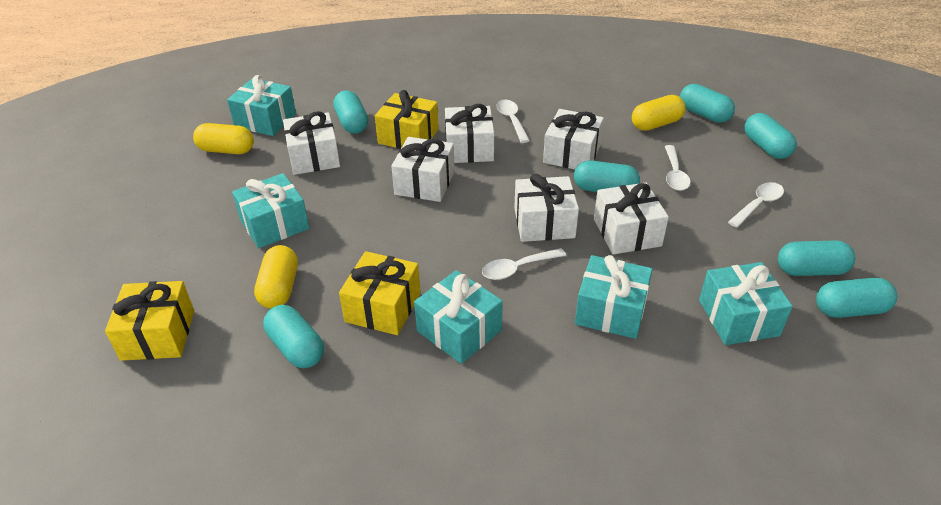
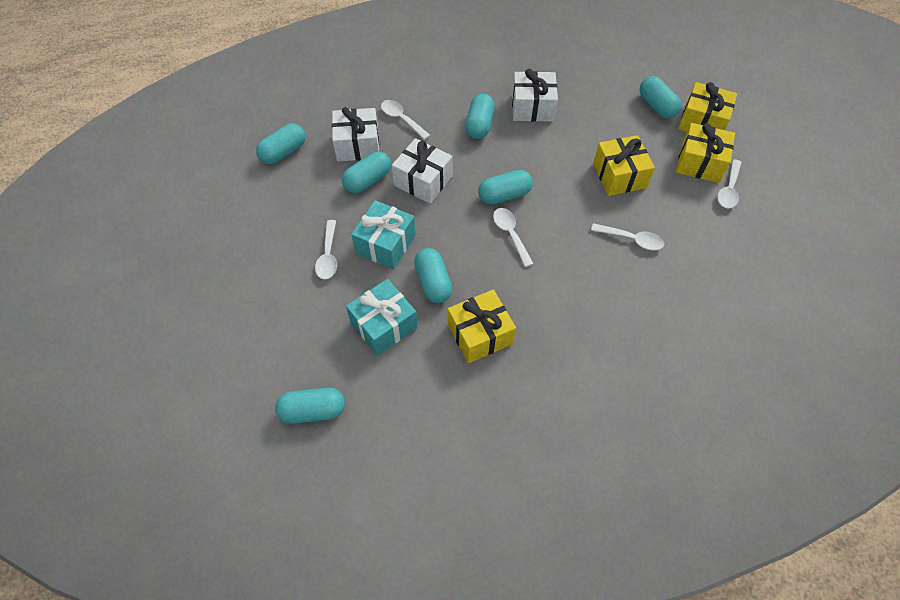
turquoise gift: 5 -> 2
white gift: 6 -> 3
white spoon: 4 -> 5
yellow capsule: 3 -> 0
yellow gift: 3 -> 4

